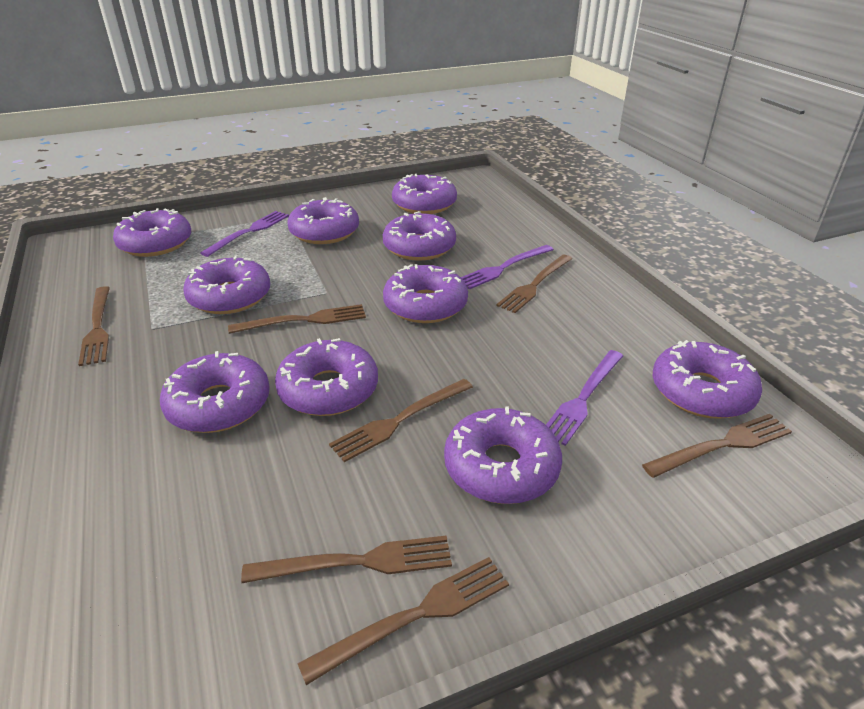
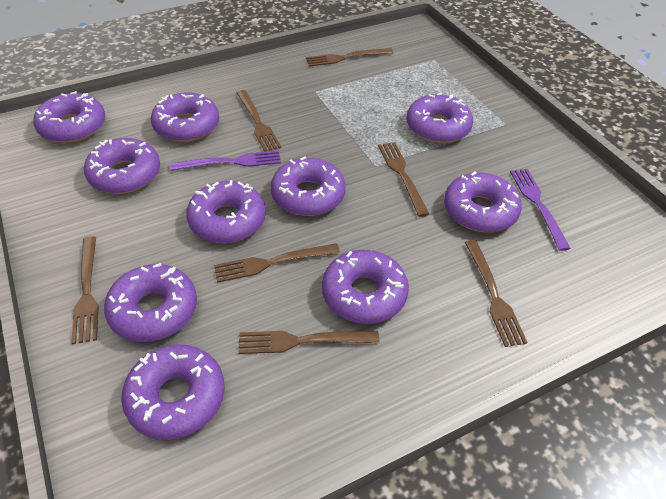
purple fork: 3 -> 2

